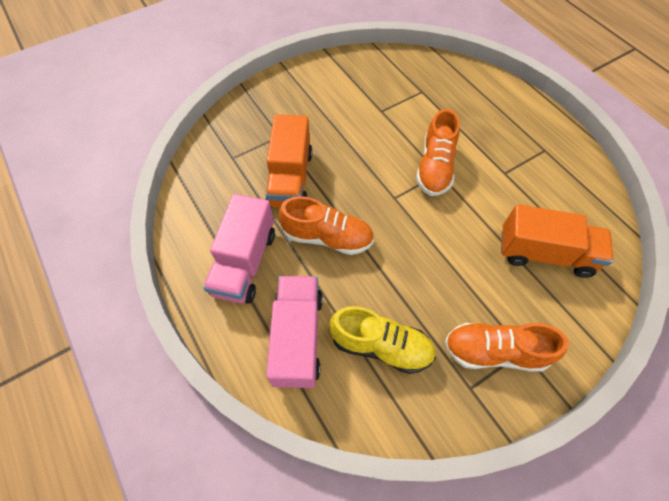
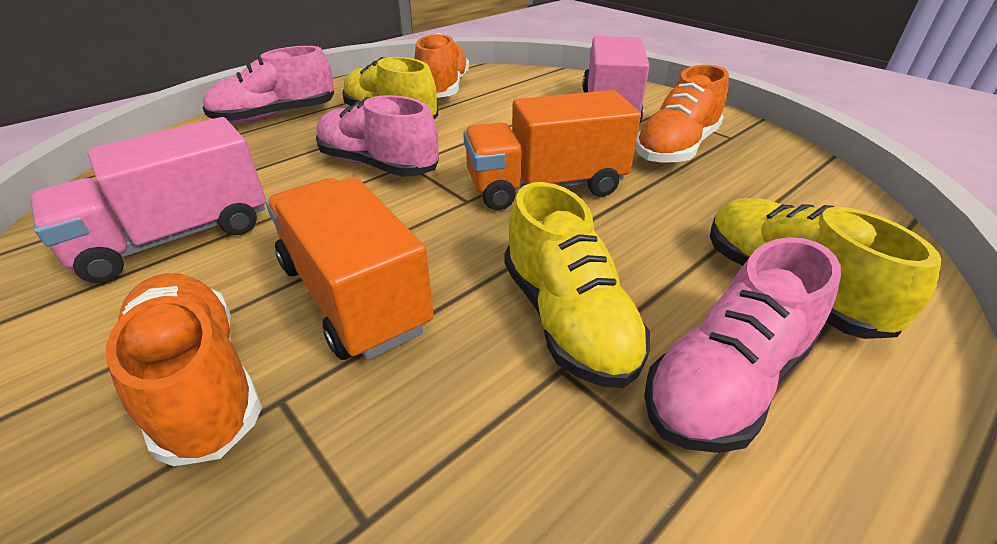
pink shoe: 0 -> 3
yellow shoe: 1 -> 3

